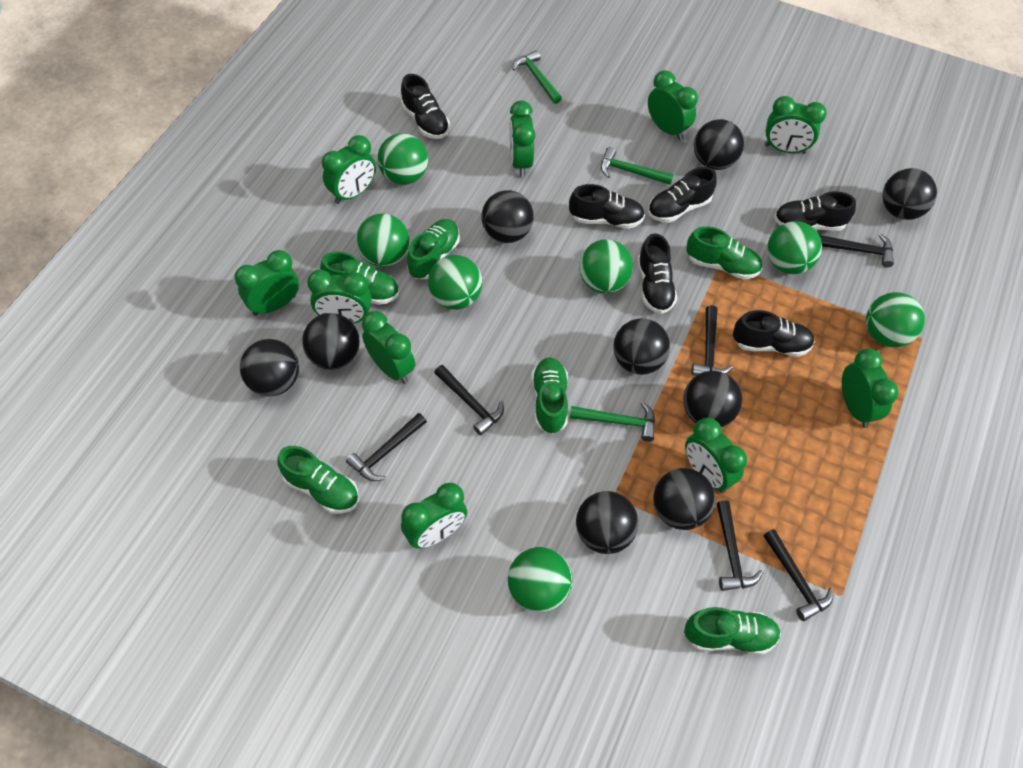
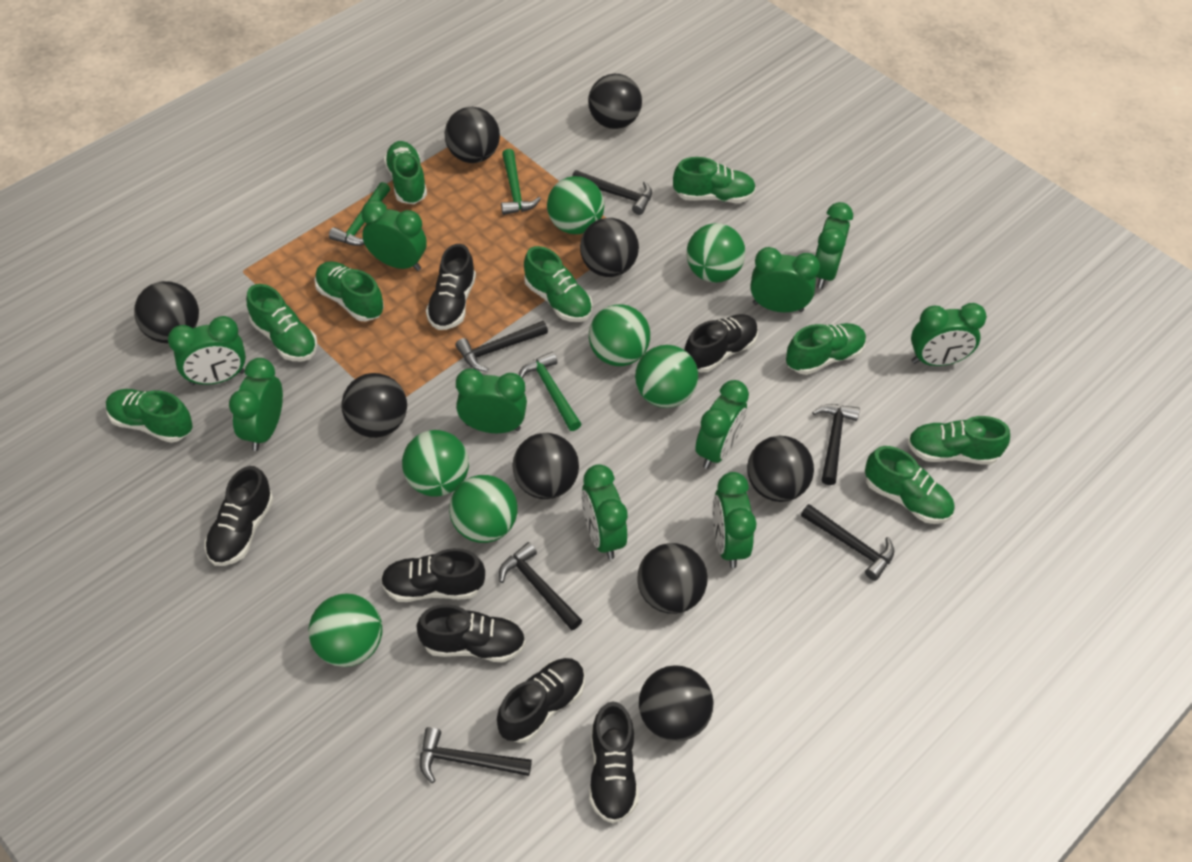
black shoe: 6 -> 7
green shoe: 6 -> 9

